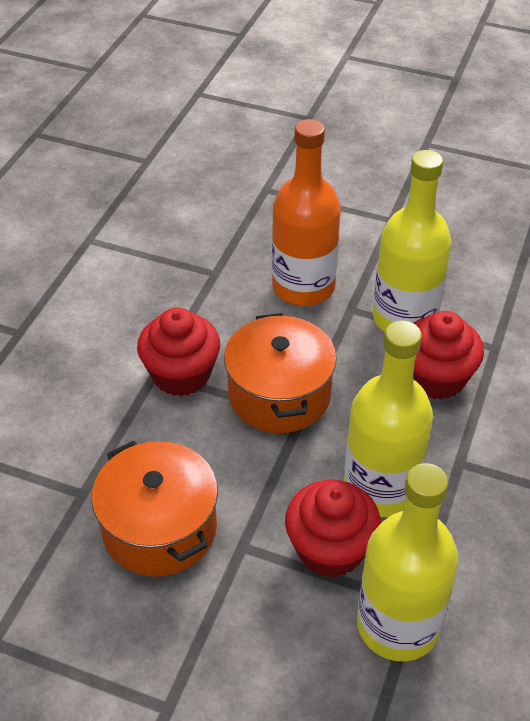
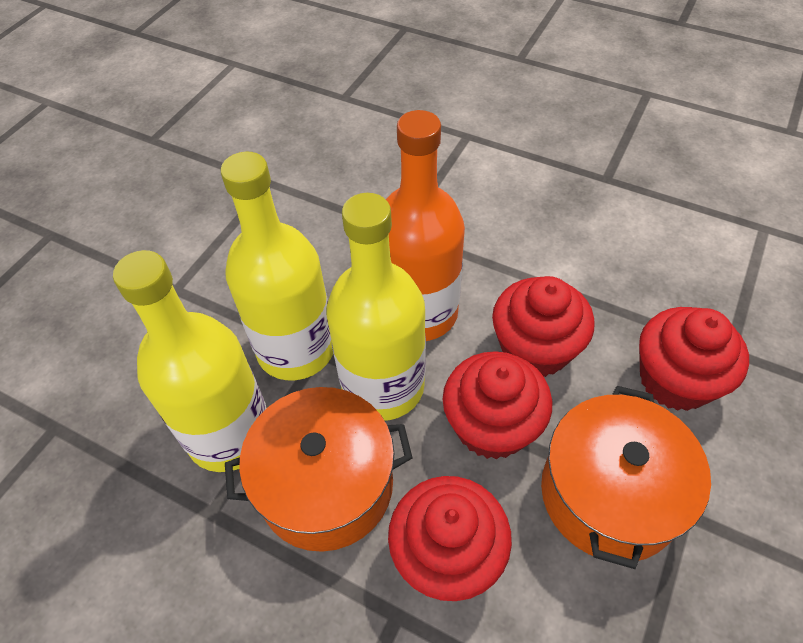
red cupcake: 3 -> 4

